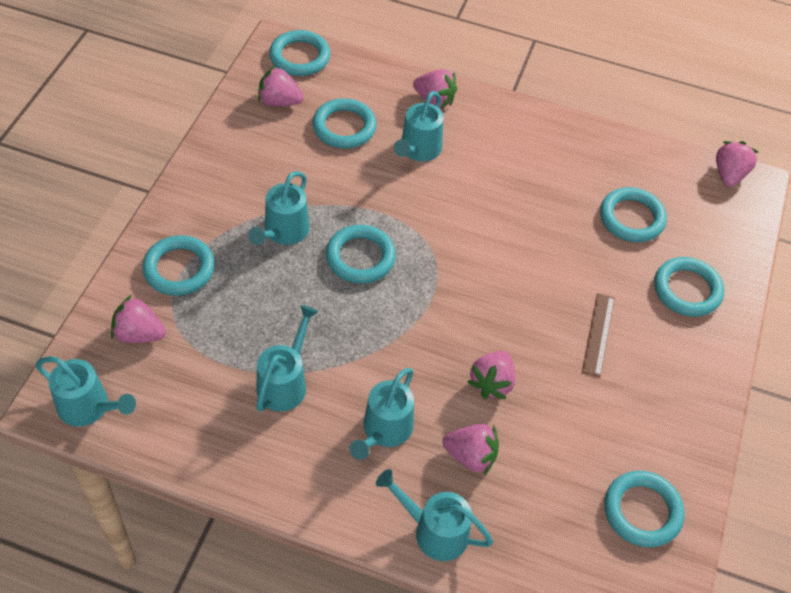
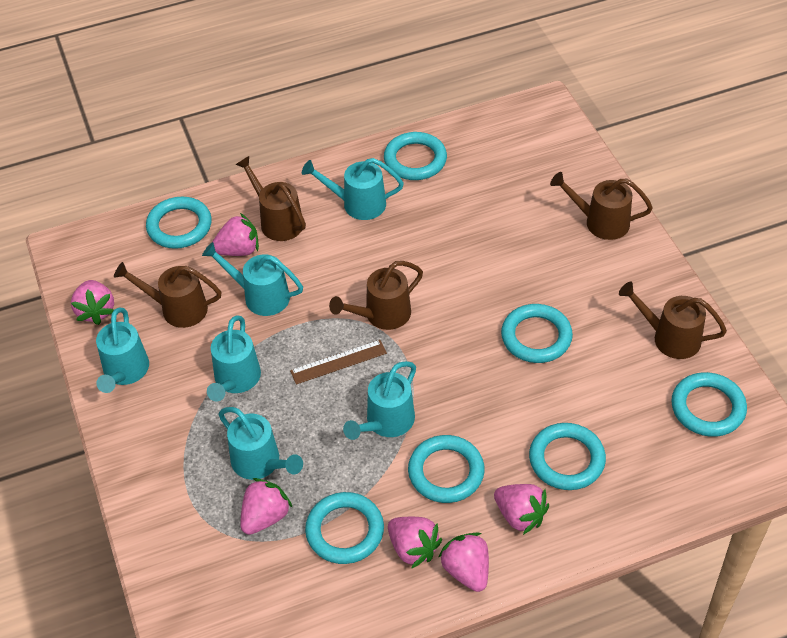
brown watering can: 0 -> 5

